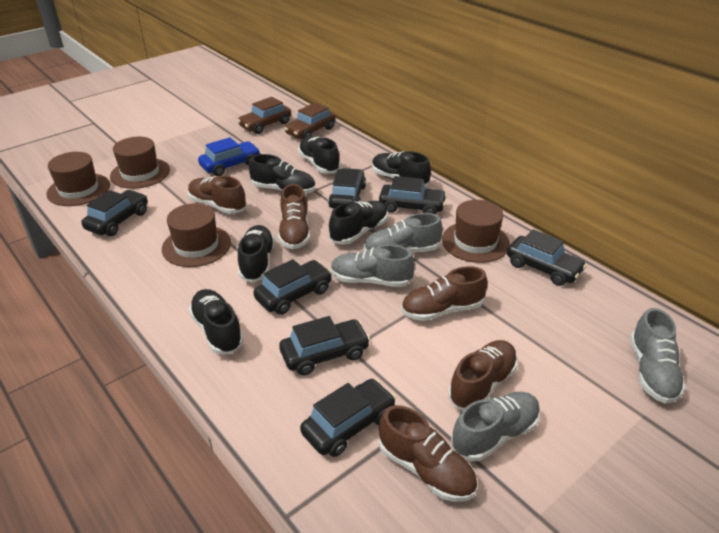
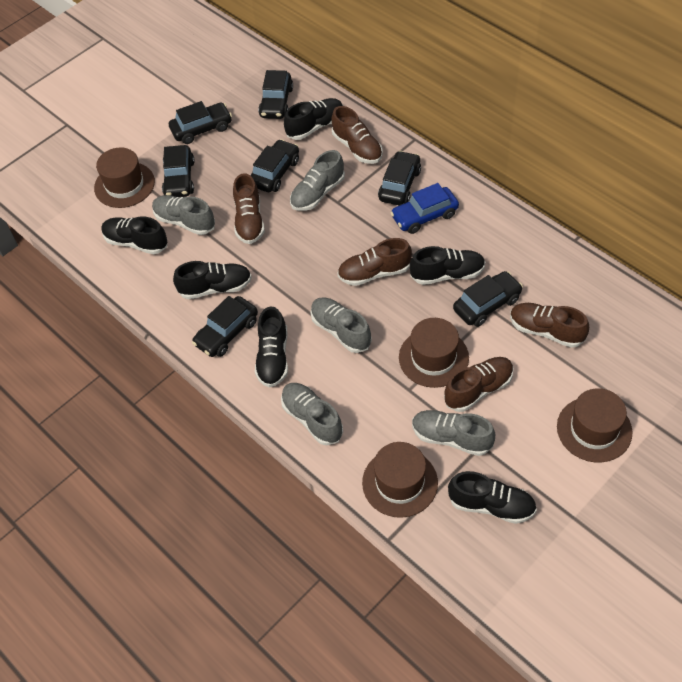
brown car: 2 -> 0
grey shoe: 4 -> 5

